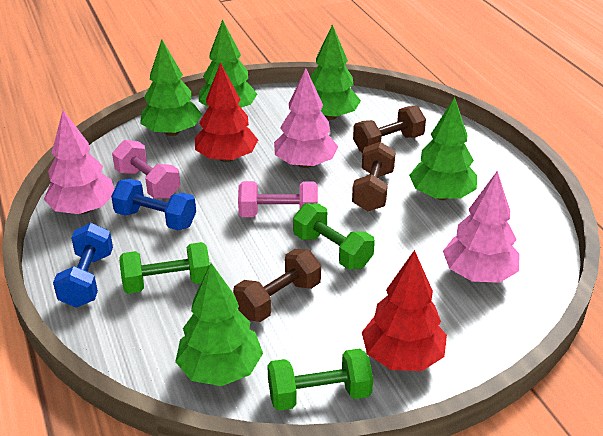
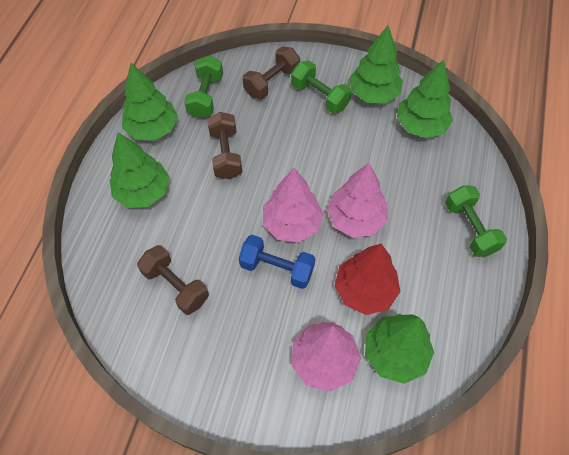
blue dumbbell: 2 -> 1
pink dumbbell: 2 -> 0
red tree: 2 -> 1

